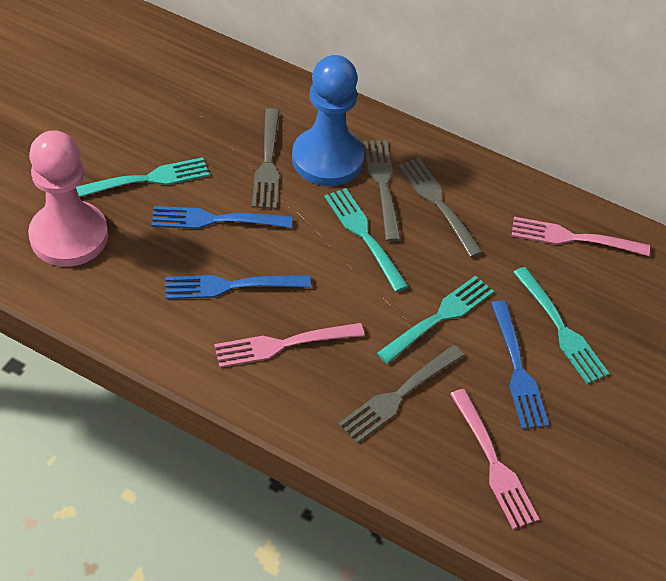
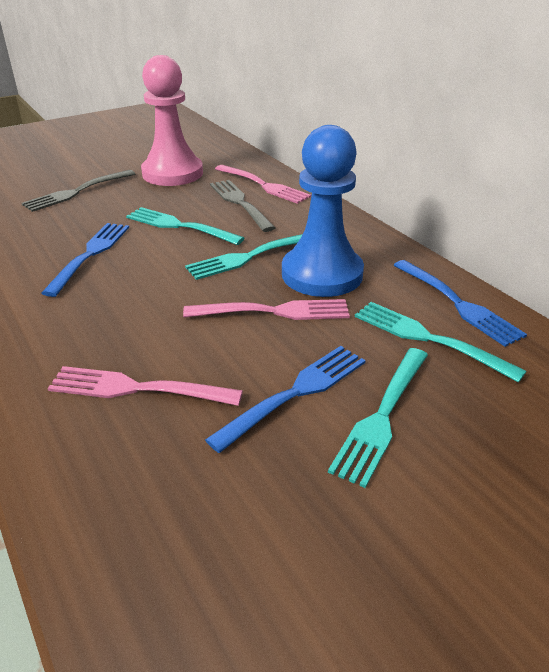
grey fork: 4 -> 2

